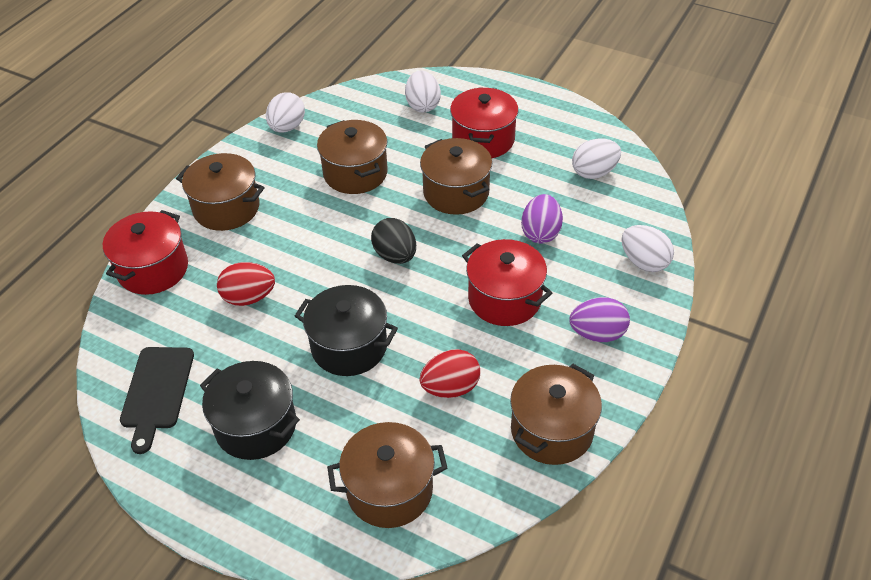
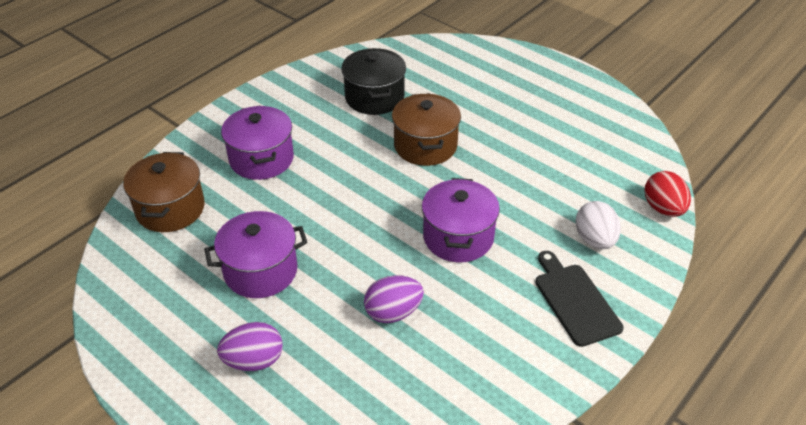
black egg: 1 -> 0
black pot: 2 -> 1
brown pot: 5 -> 2
purple pot: 0 -> 3
red egg: 2 -> 1
red pot: 3 -> 0
white egg: 4 -> 1

